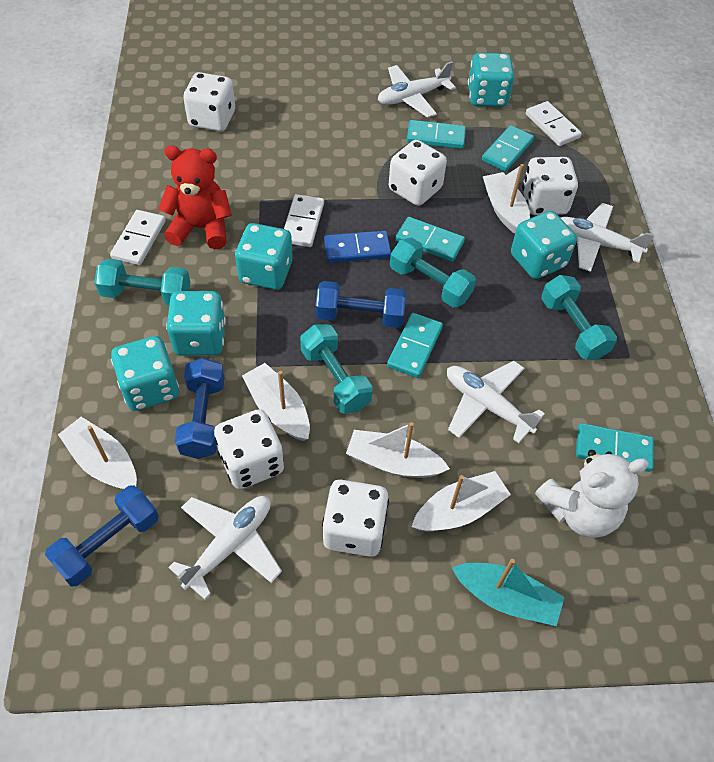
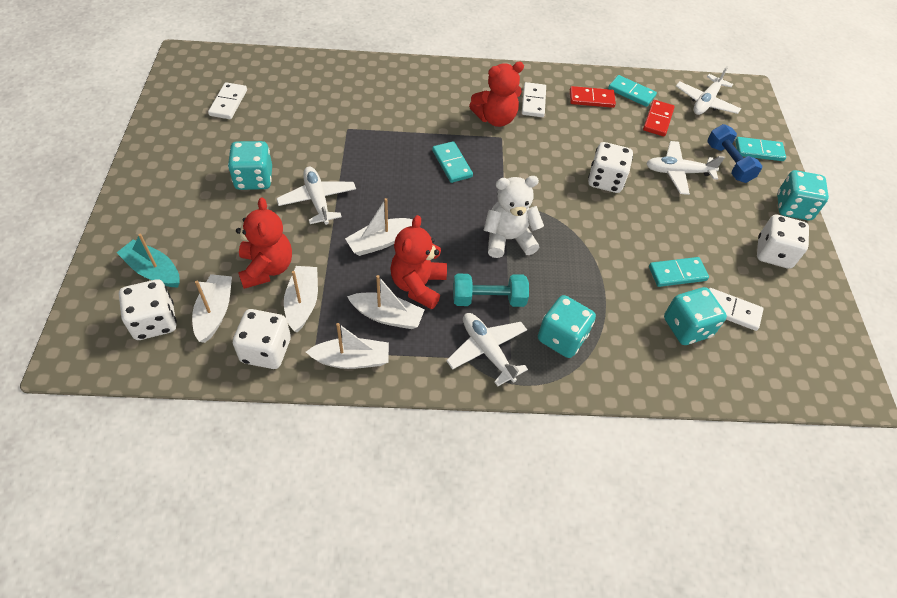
blue domino: 1 -> 0
blue dumbbell: 3 -> 1
red domino: 0 -> 2
red teddy bear: 1 -> 3
turquoise dice: 5 -> 4
turquoise domino: 5 -> 4
turquoise dumbbell: 4 -> 1
white dice: 5 -> 4

